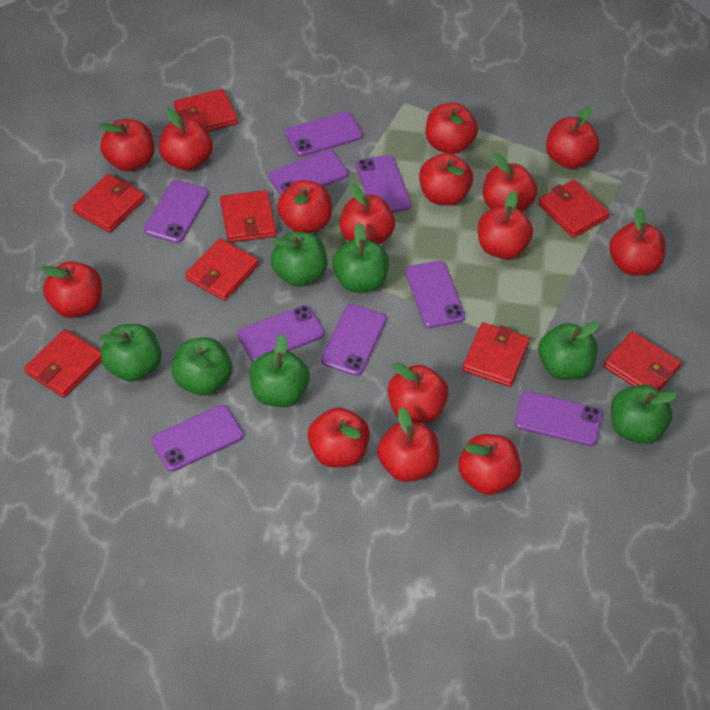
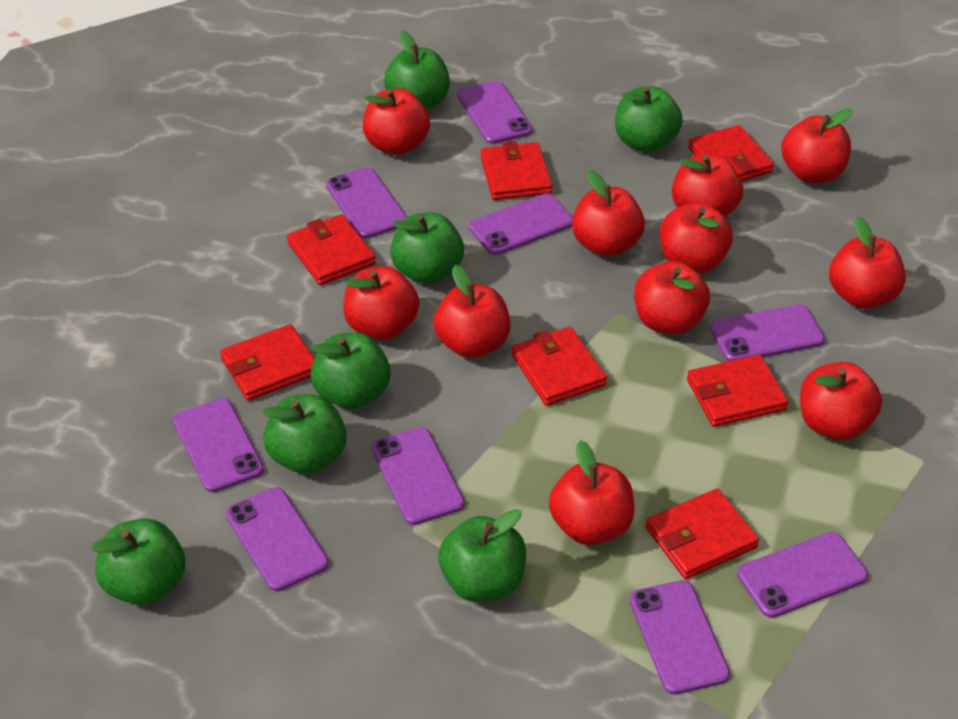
red apple: 15 -> 11
red wallet: 8 -> 7

